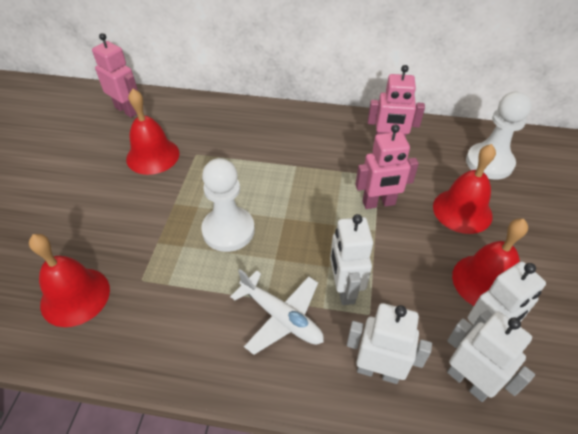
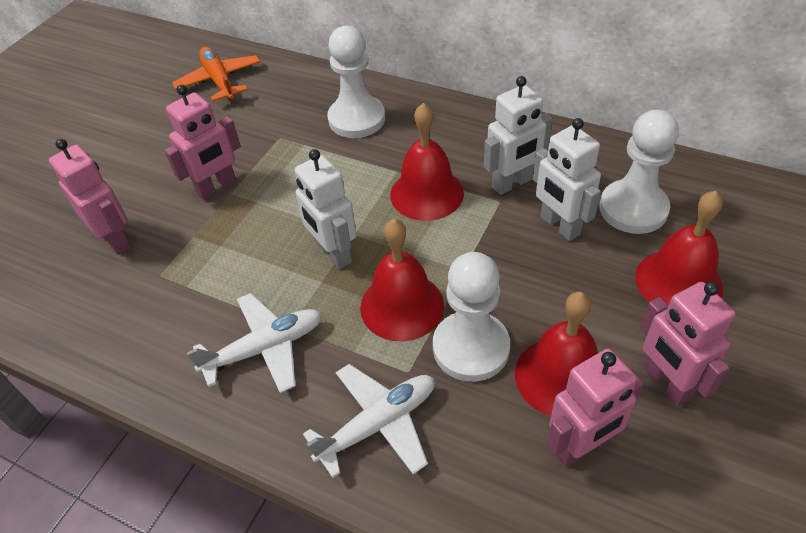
orange plane: 0 -> 1
pink robot: 3 -> 4
white pawn: 2 -> 3
white plane: 1 -> 2
white robot: 4 -> 3

